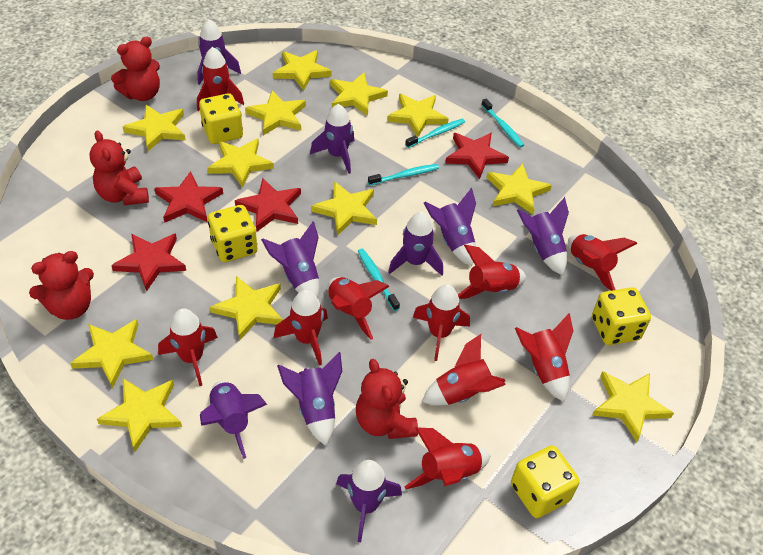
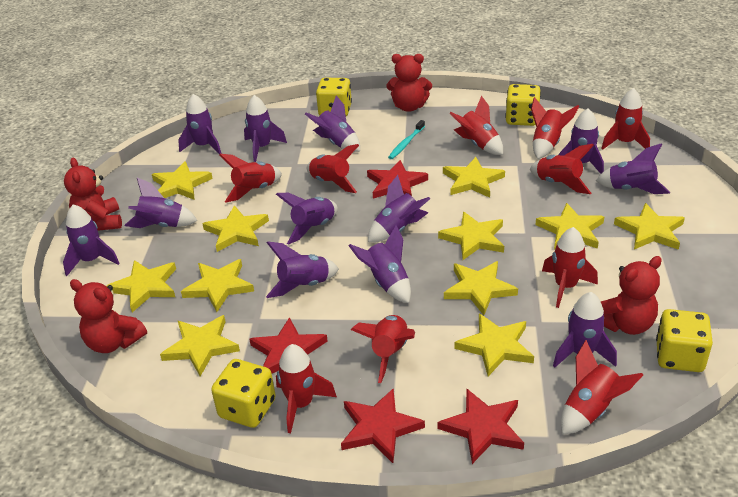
purple rocket: 9 -> 12
turquoise toothbrush: 4 -> 1
yellow star: 12 -> 11

